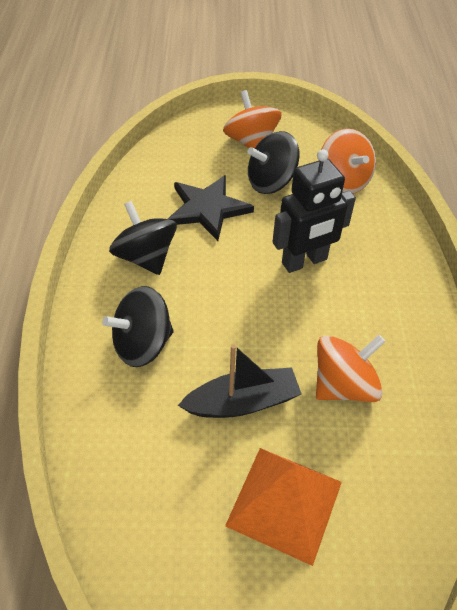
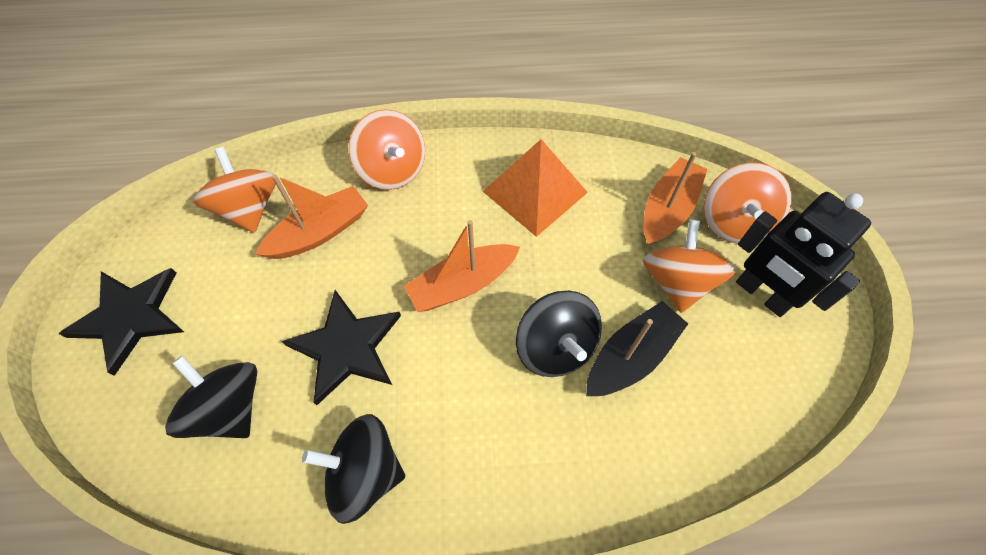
black star: 1 -> 2
orange boat: 0 -> 3
orange spinning top: 3 -> 4

